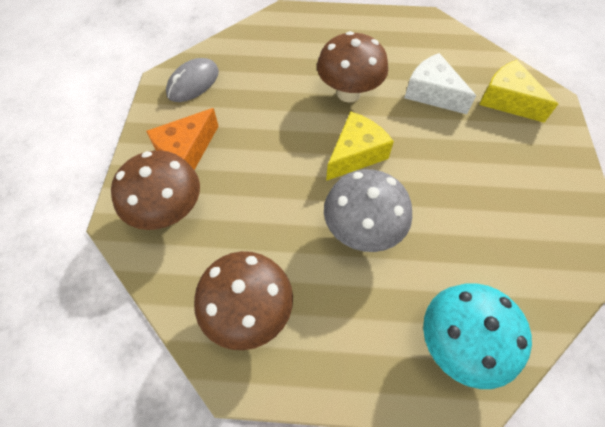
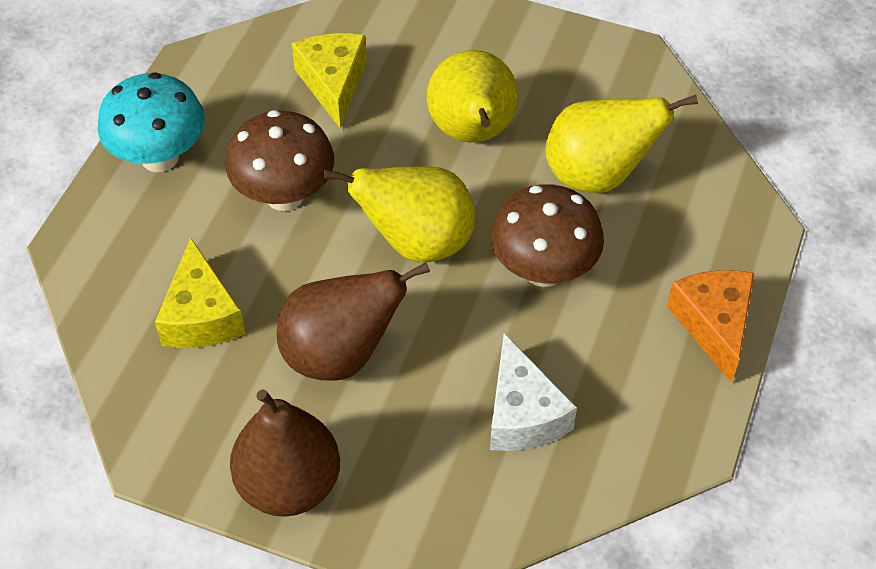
brown mushroom: 3 -> 2
brown pear: 0 -> 2
grey mouse: 1 -> 0
grey mushroom: 1 -> 0
yellow pear: 0 -> 3

